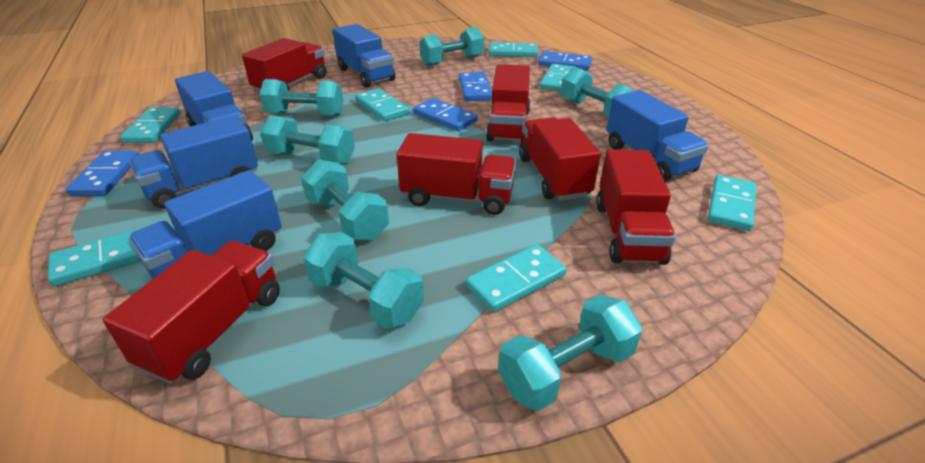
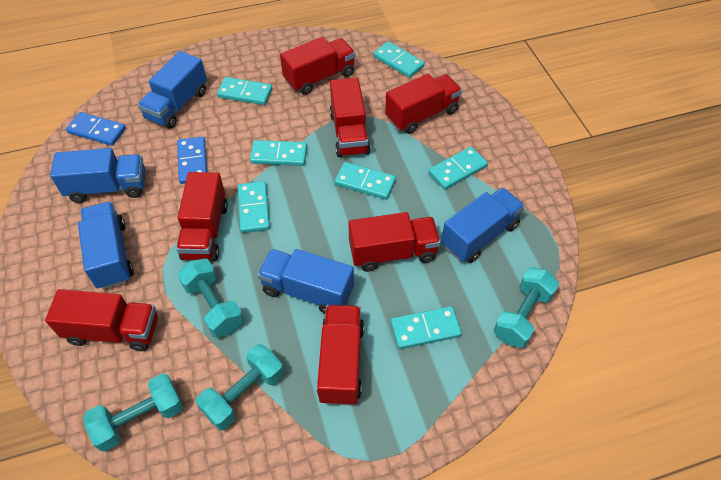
blue domino: 4 -> 2
red truck: 6 -> 7
turquoise dumbbell: 7 -> 4

